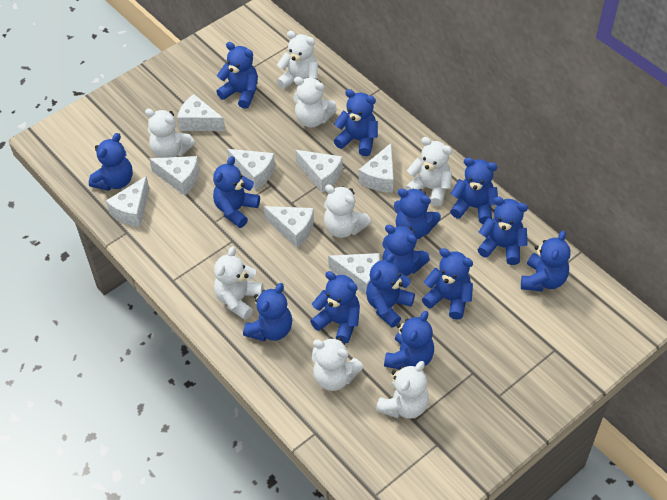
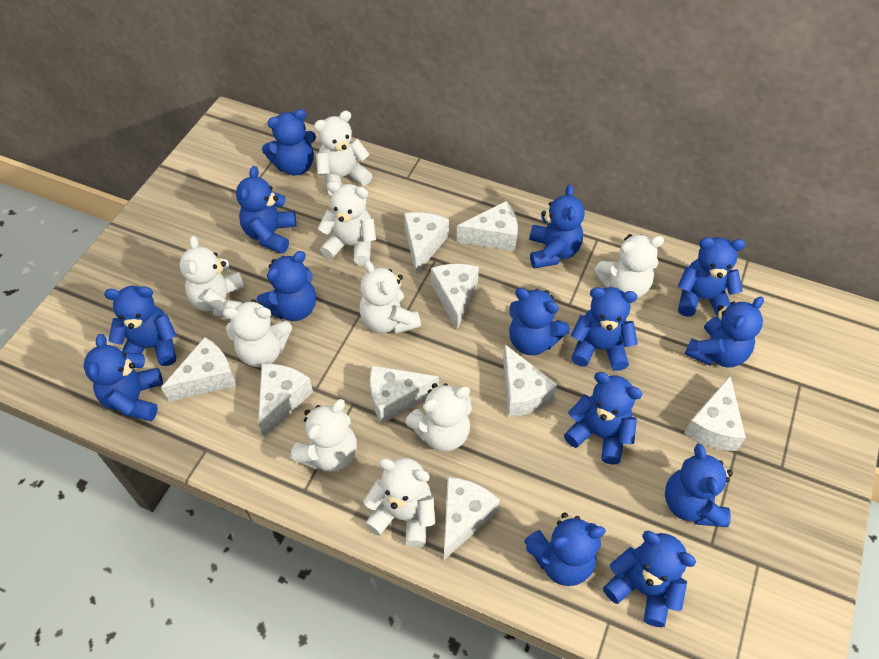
white cheese: 8 -> 9
white teddy bear: 8 -> 9

